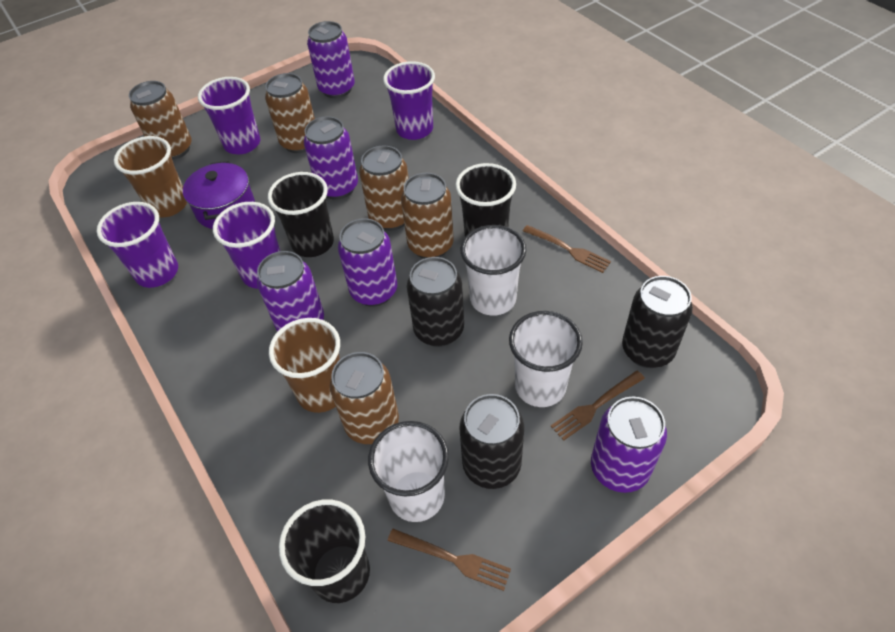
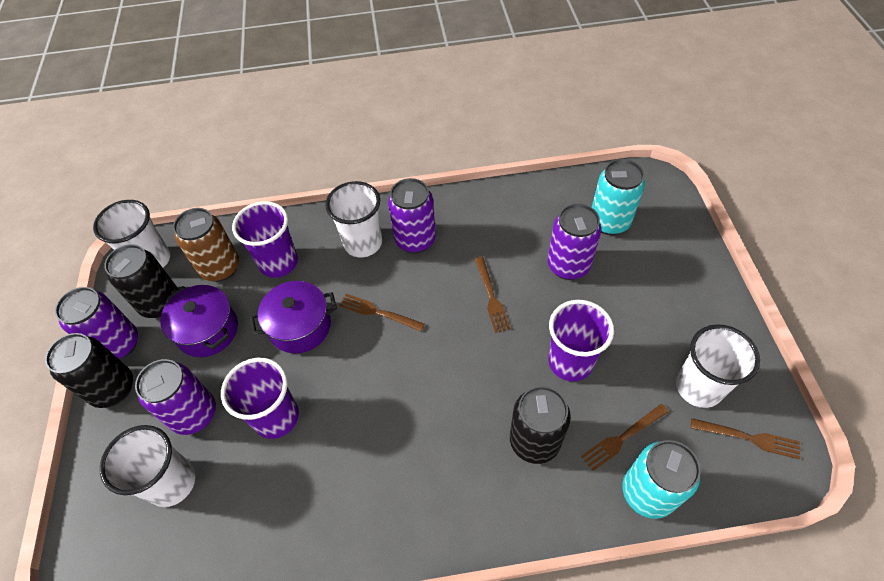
black cup: 3 -> 0
brown can: 5 -> 1
brown cup: 2 -> 0
brown fork: 3 -> 4
purple can: 5 -> 4
purple cup: 4 -> 3
purple pot: 1 -> 2
turquoise can: 0 -> 2
white cup: 3 -> 4

